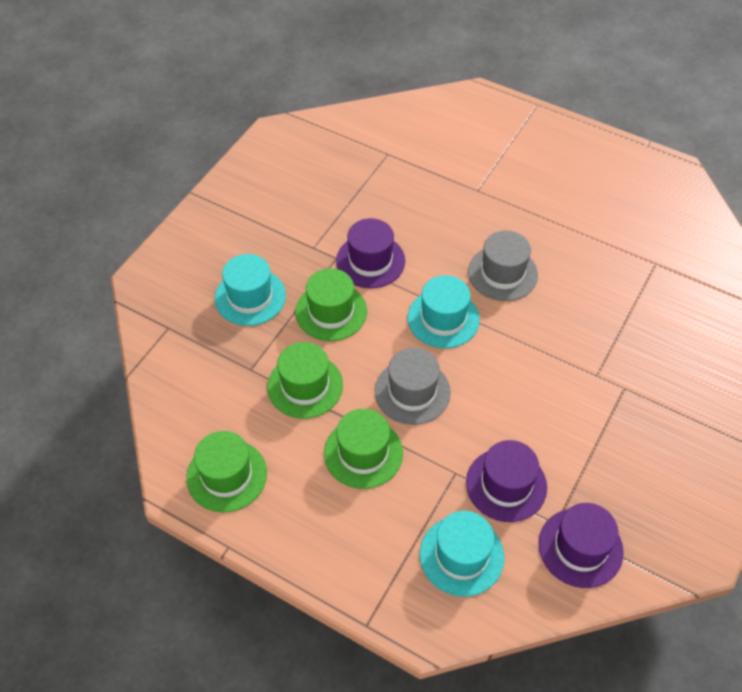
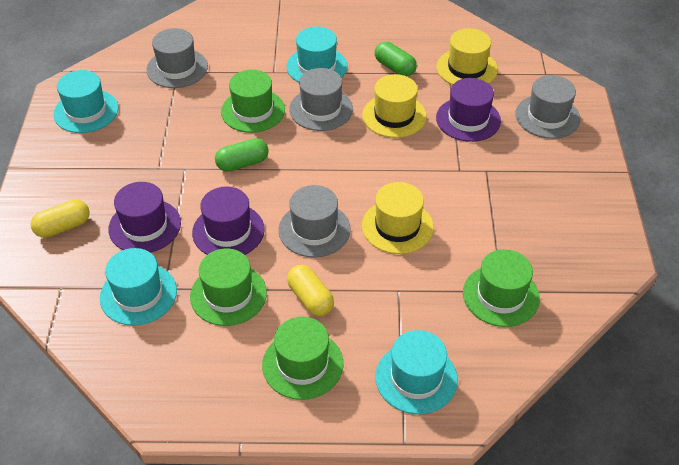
green capsule: 0 -> 2
grey hat: 2 -> 4
turquoise hat: 3 -> 4
yellow capsule: 0 -> 2
yellow hat: 0 -> 3

